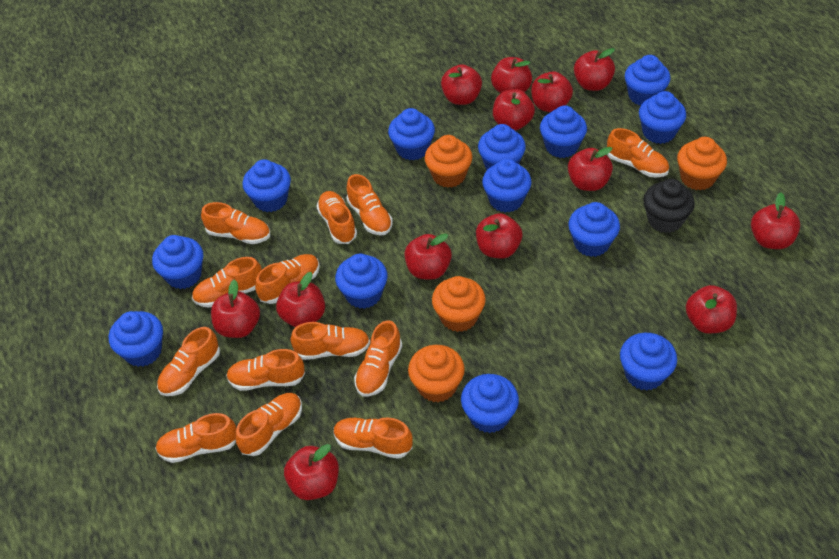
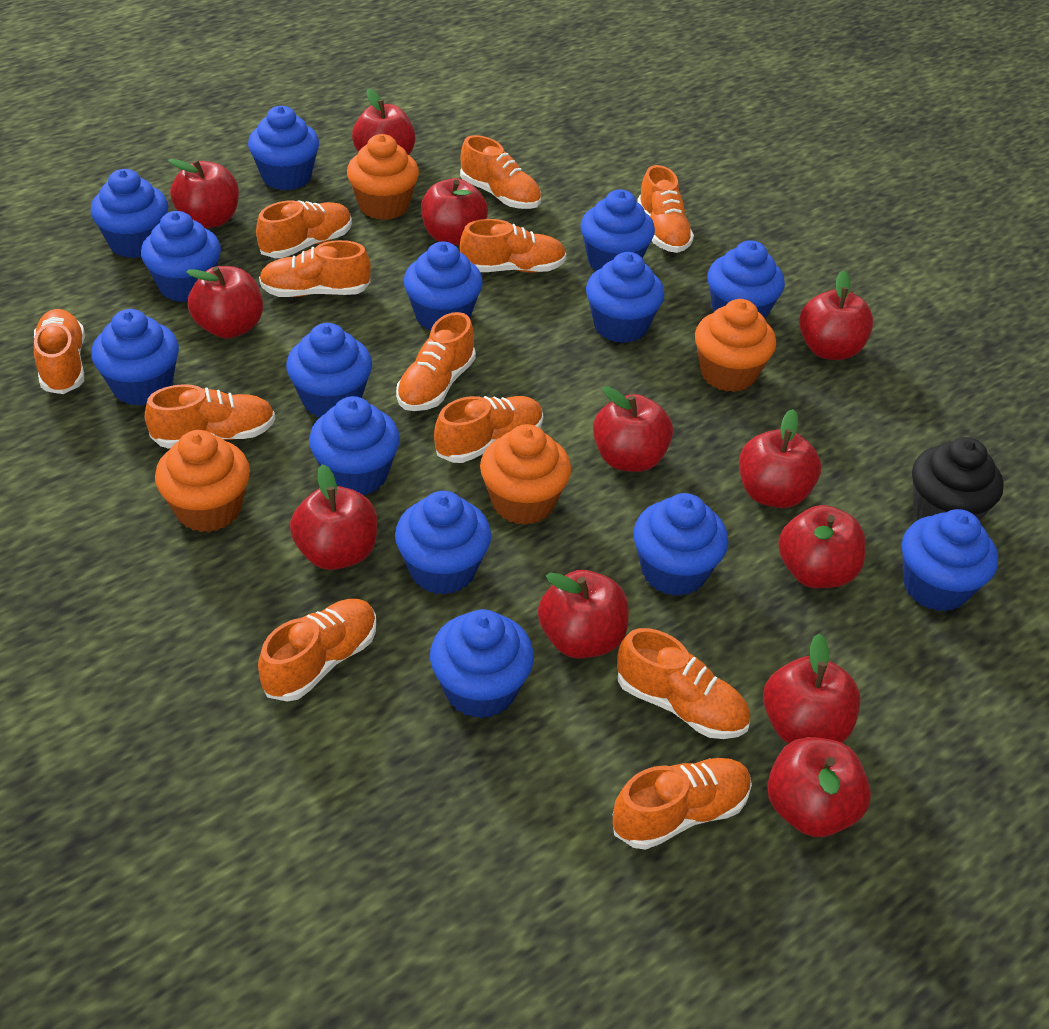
blue cupcake: 13 -> 14
orange shoe: 13 -> 12
red apple: 13 -> 12

